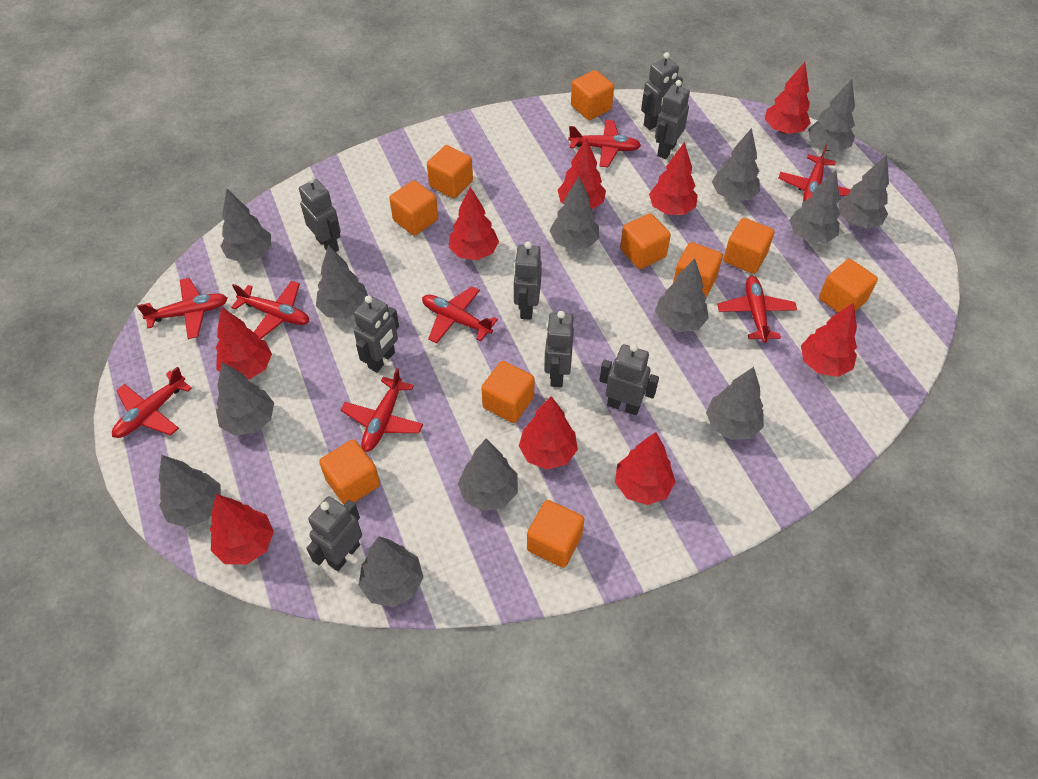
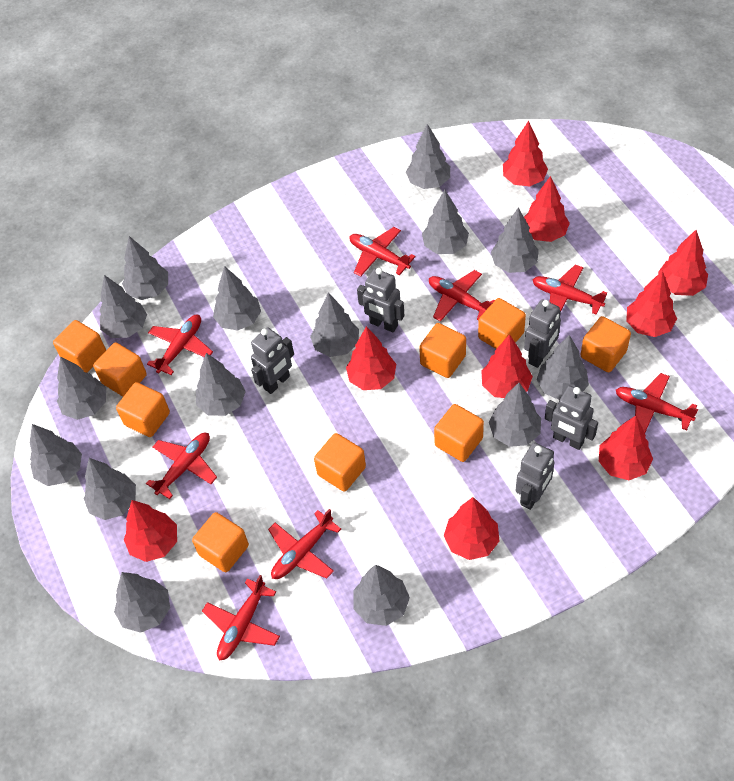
grey robot: 8 -> 5
grey tree: 13 -> 15
orange cube: 10 -> 9

